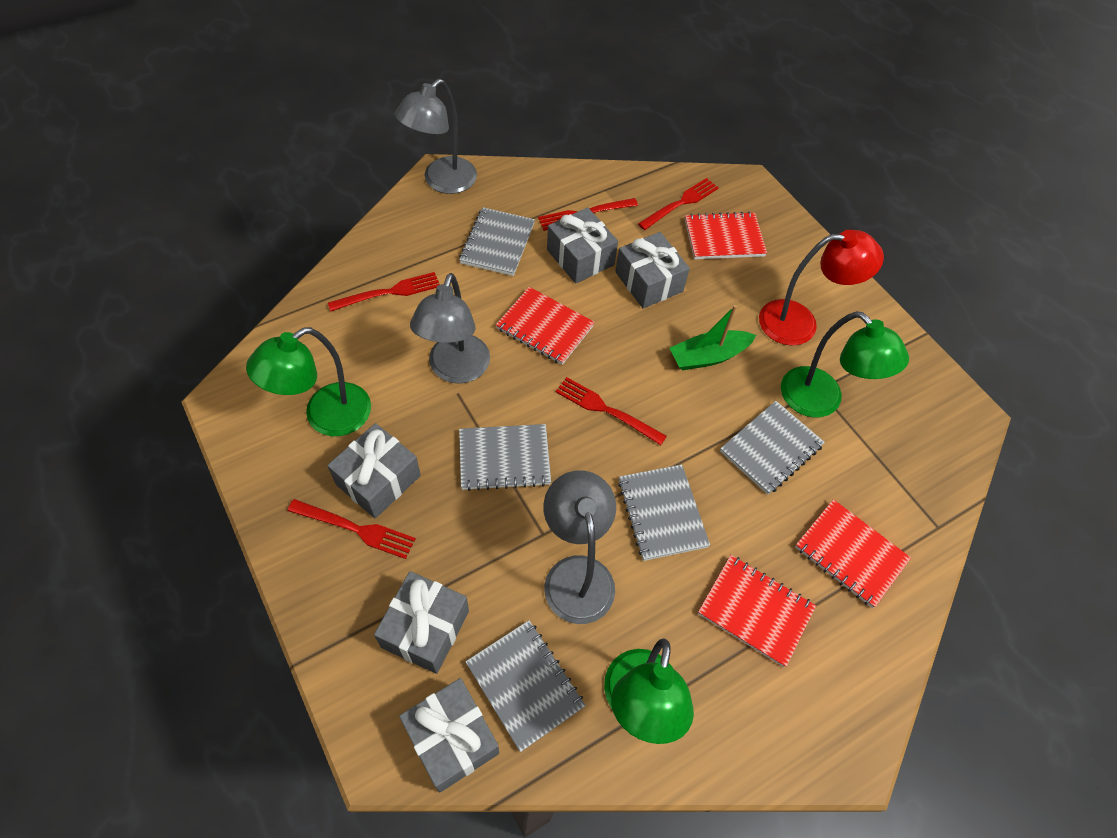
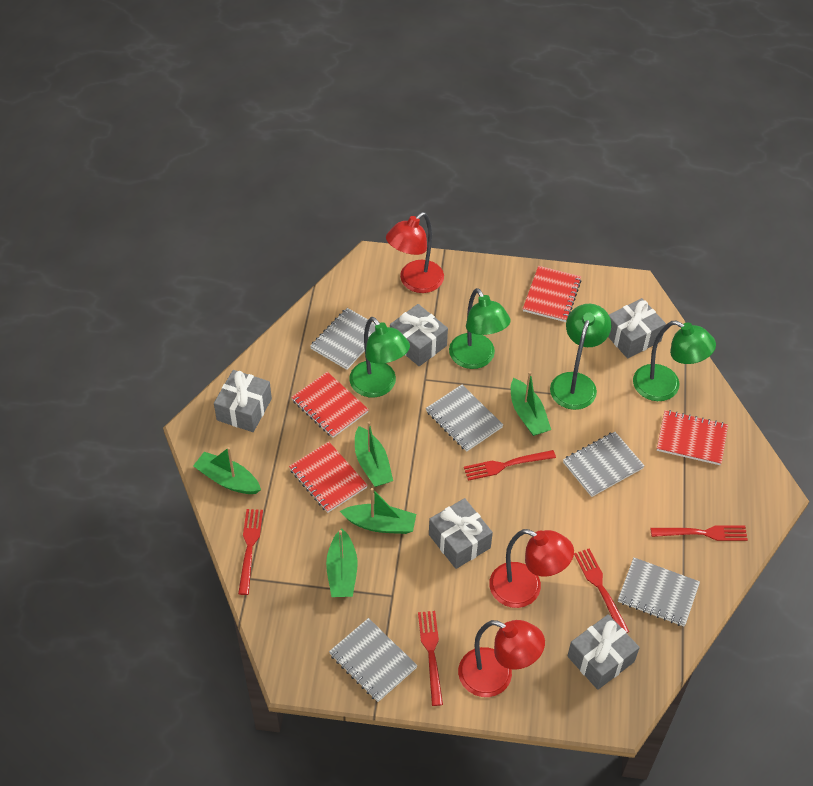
green boat: 1 -> 5
green lamp: 3 -> 4
grey lamp: 3 -> 0
red lamp: 1 -> 3

